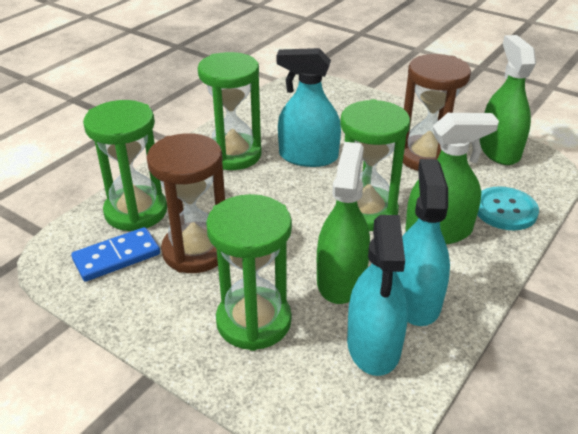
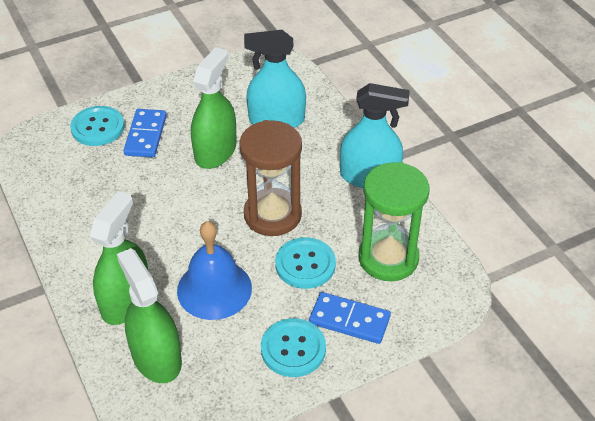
blue bell: 0 -> 1
blue domino: 1 -> 2
brown hourglass: 2 -> 1
green hourglass: 4 -> 1
turquoise button: 1 -> 3
turquoise spray bottle: 3 -> 2

